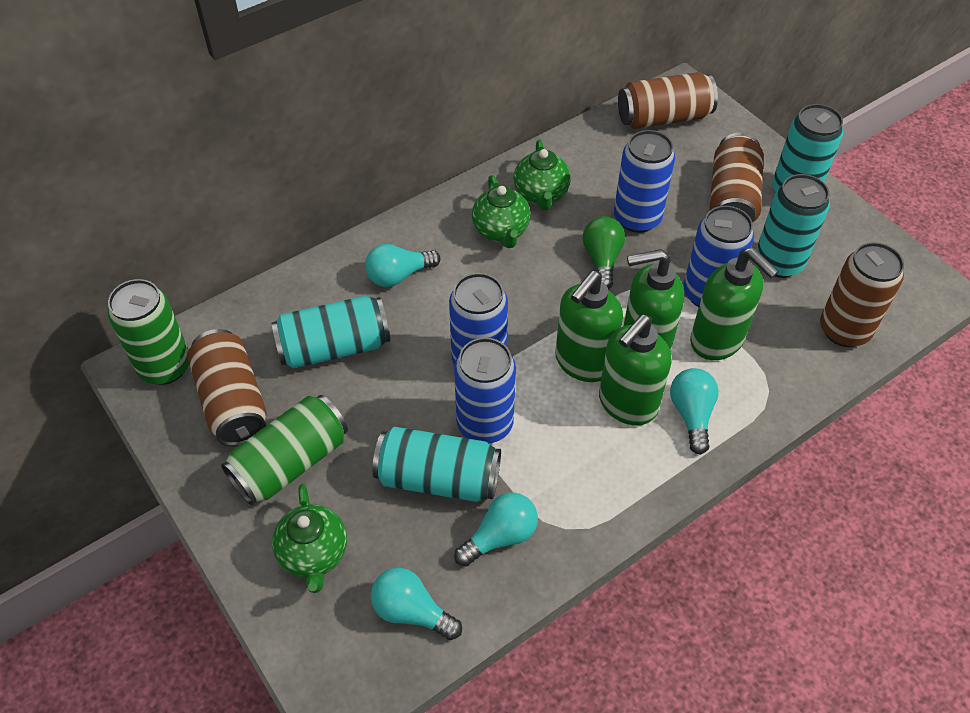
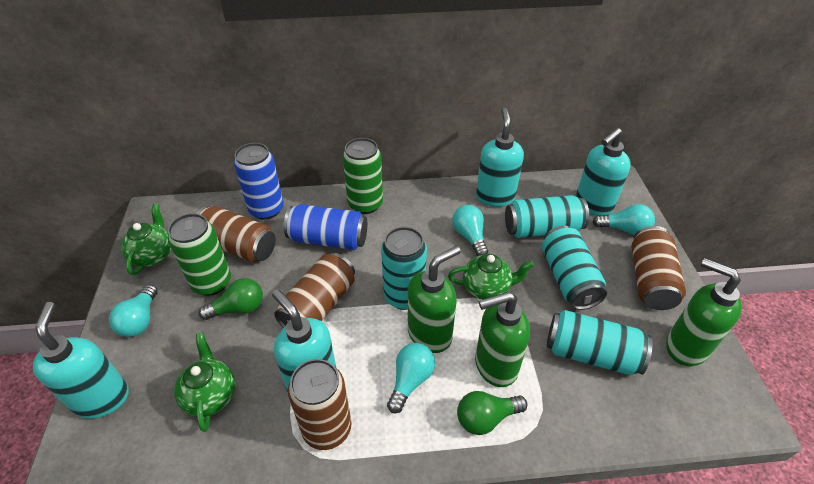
blue can: 4 -> 2
green light bulb: 1 -> 2
green soap dispenser: 4 -> 3
turquoise soap dispenser: 0 -> 4

